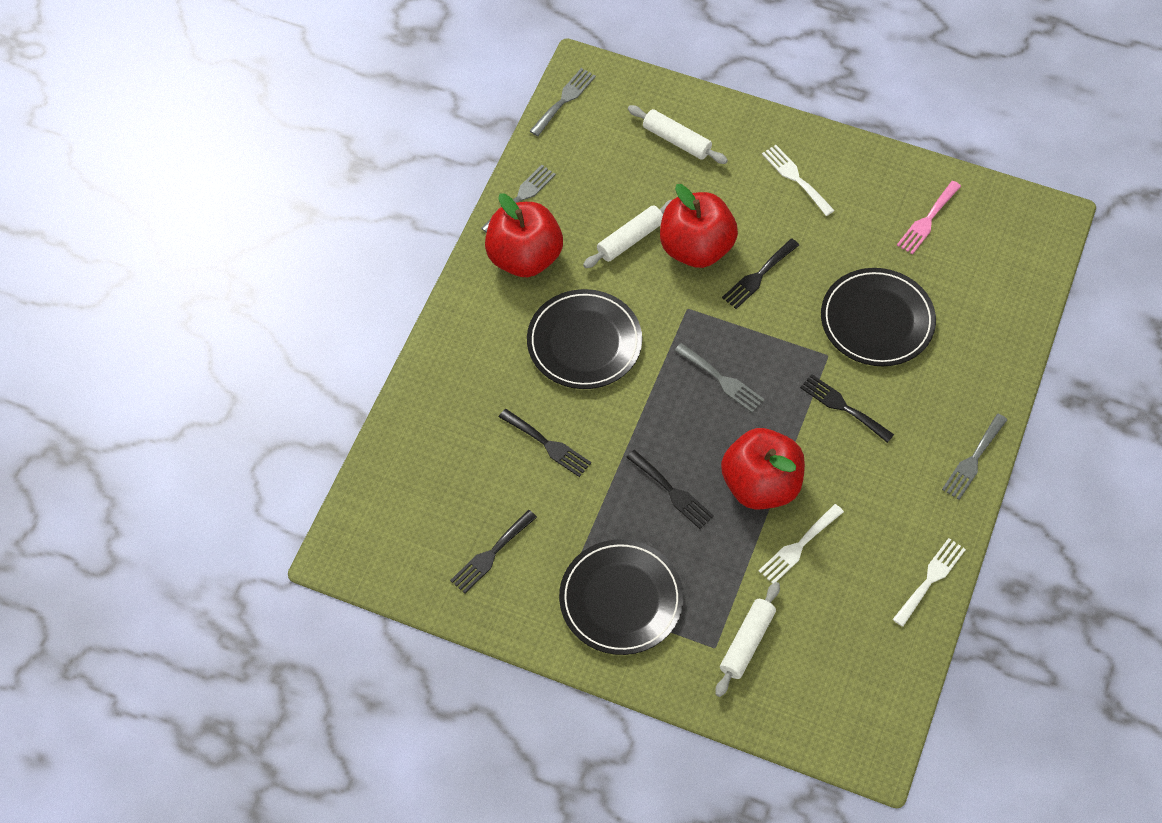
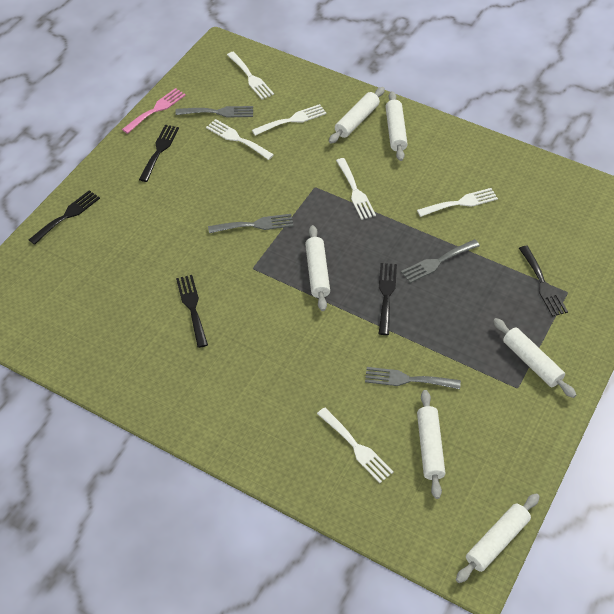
black plate: 3 -> 0
red apple: 3 -> 0
white fork: 3 -> 6
white rolling pin: 3 -> 6

